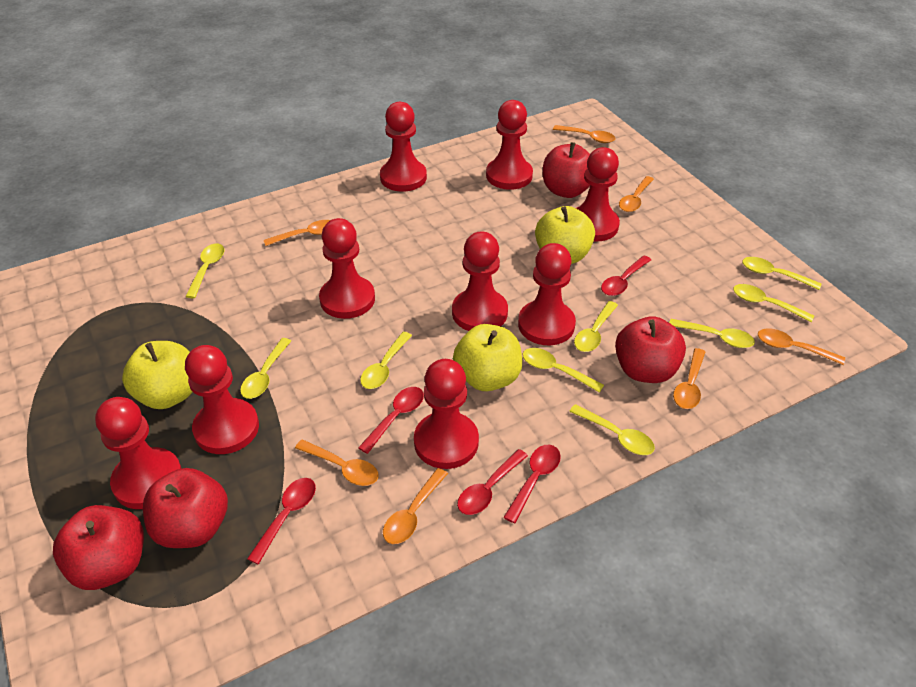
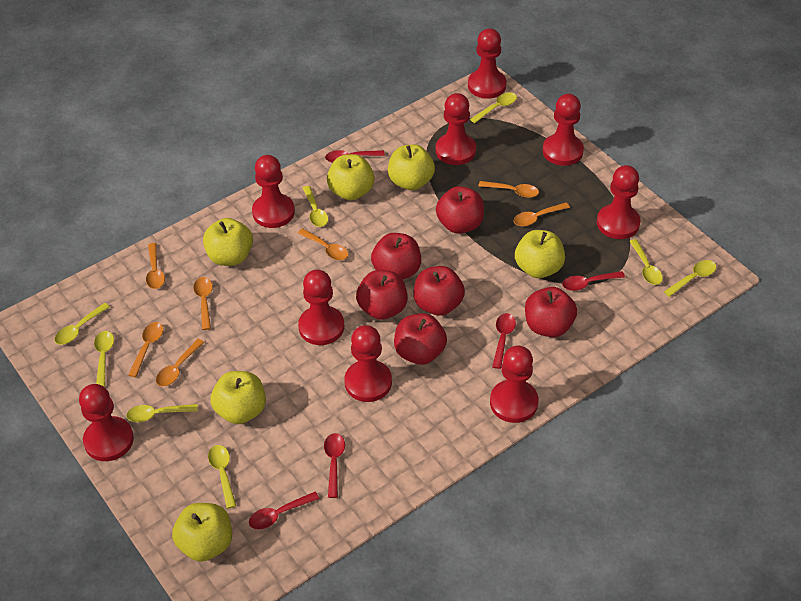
red apple: 4 -> 6
yellow apple: 3 -> 6
yellow spoon: 9 -> 8

